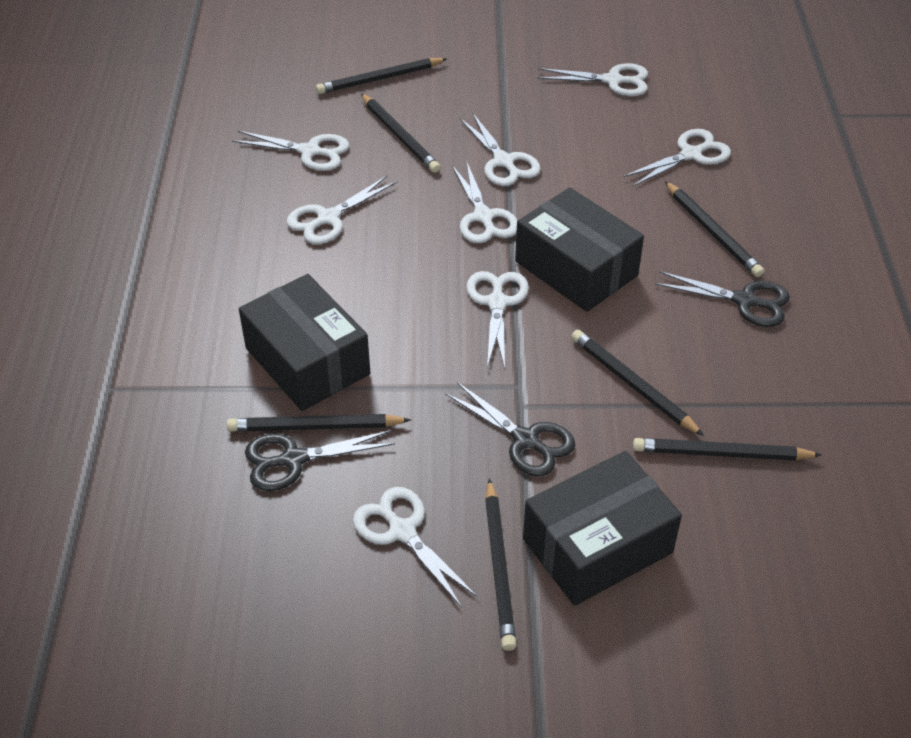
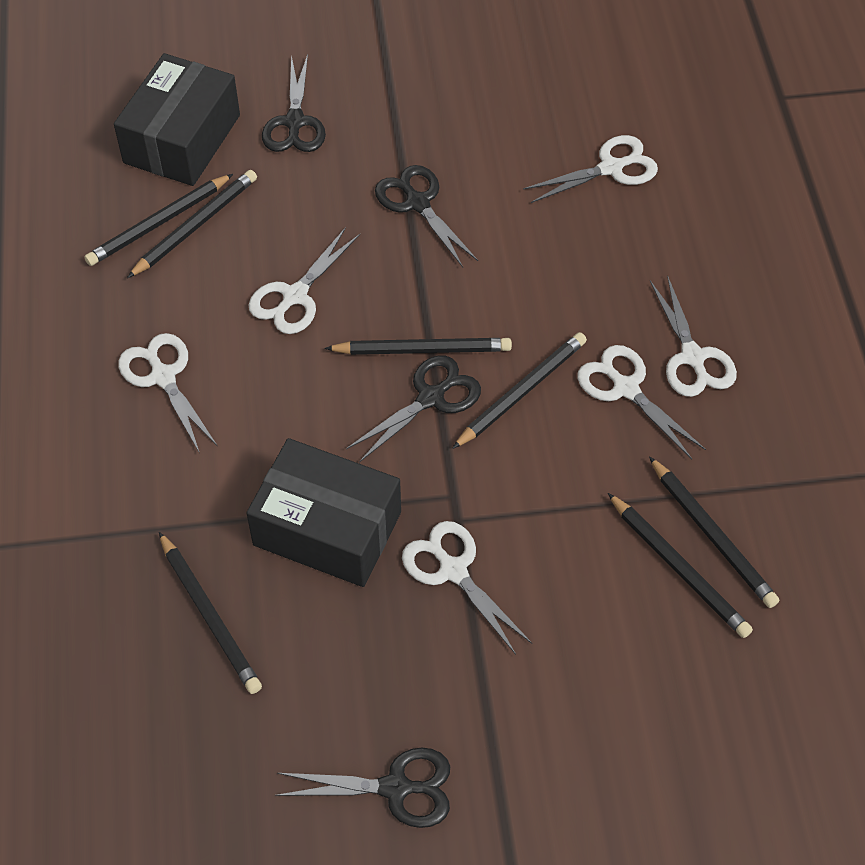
black box: 3 -> 2
black scissors: 3 -> 4
white scissors: 8 -> 6

